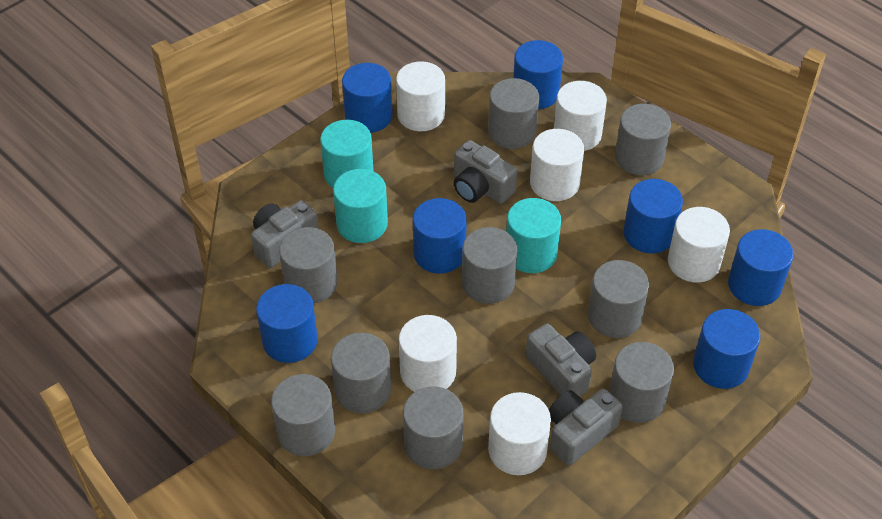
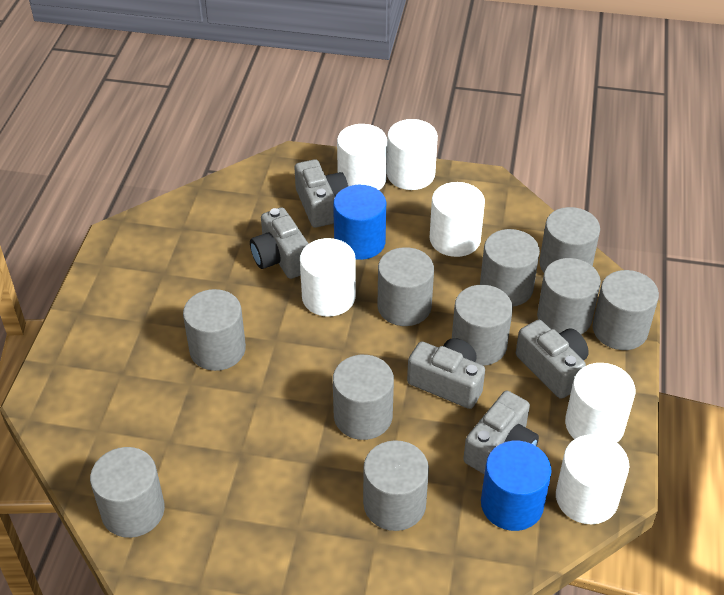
blue cylinder: 7 -> 2
grey camera: 4 -> 5
grey cylinder: 9 -> 10
turquoise cylinder: 3 -> 0

